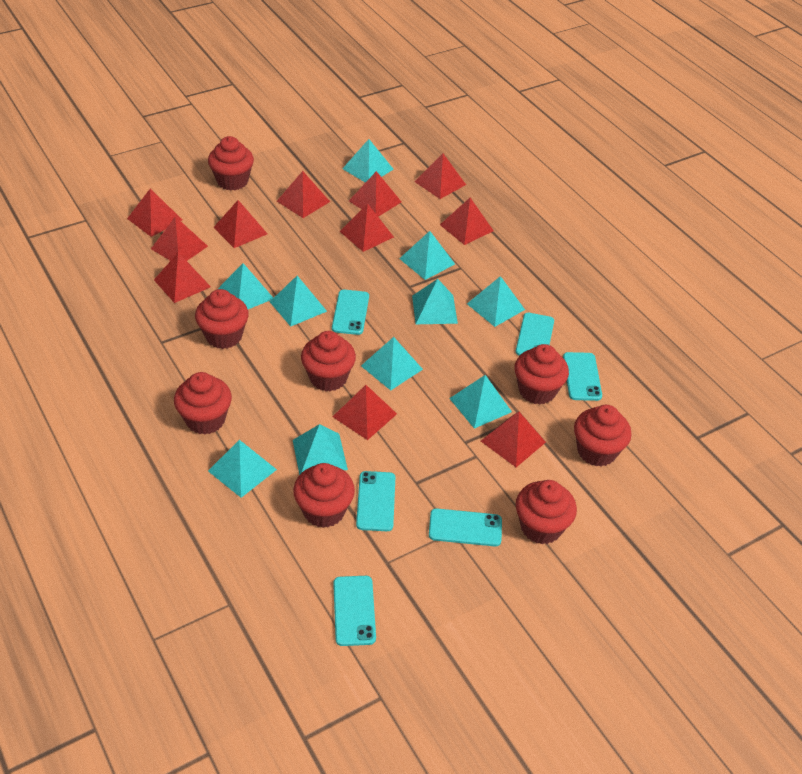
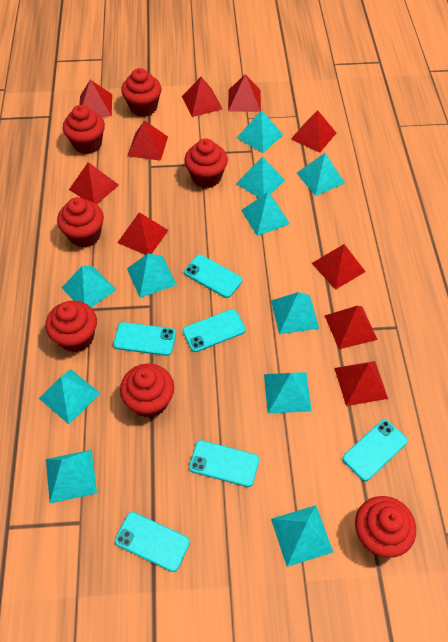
red cupcake: 8 -> 7
red pyramid: 11 -> 10
turquoise pyramid: 10 -> 11

